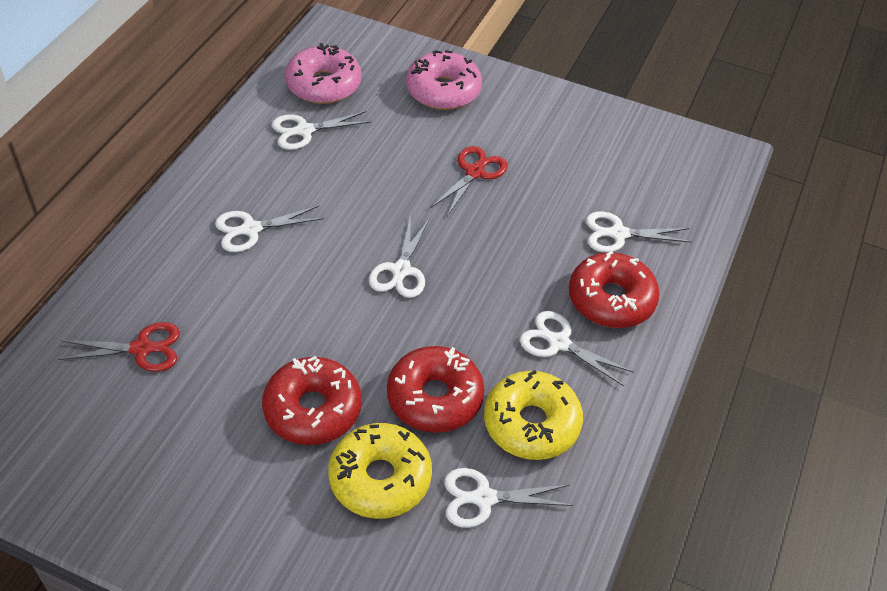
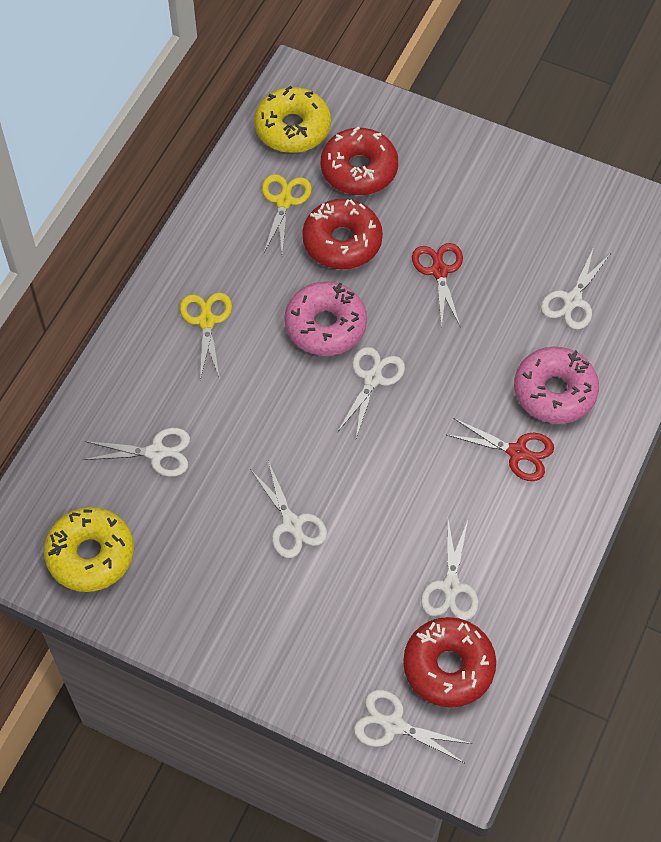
yellow scissors: 0 -> 2

